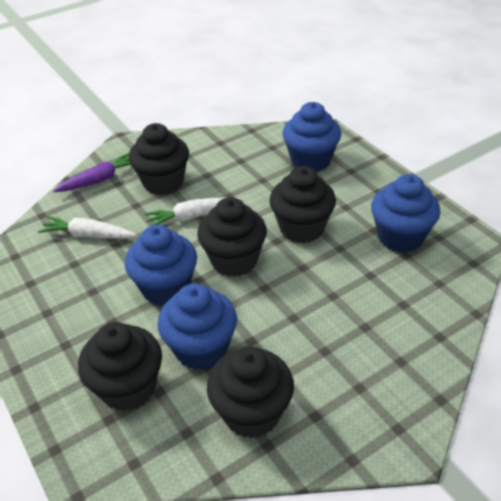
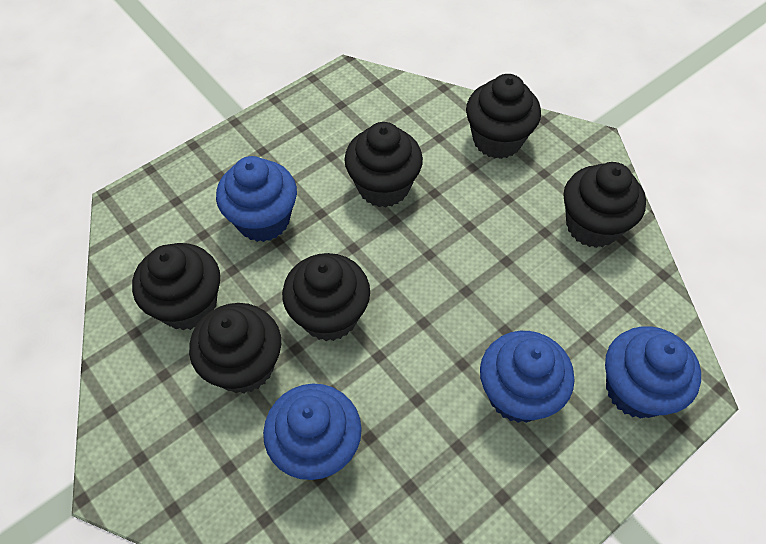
black cupcake: 5 -> 6
purple carrot: 1 -> 0
white carrot: 2 -> 0

